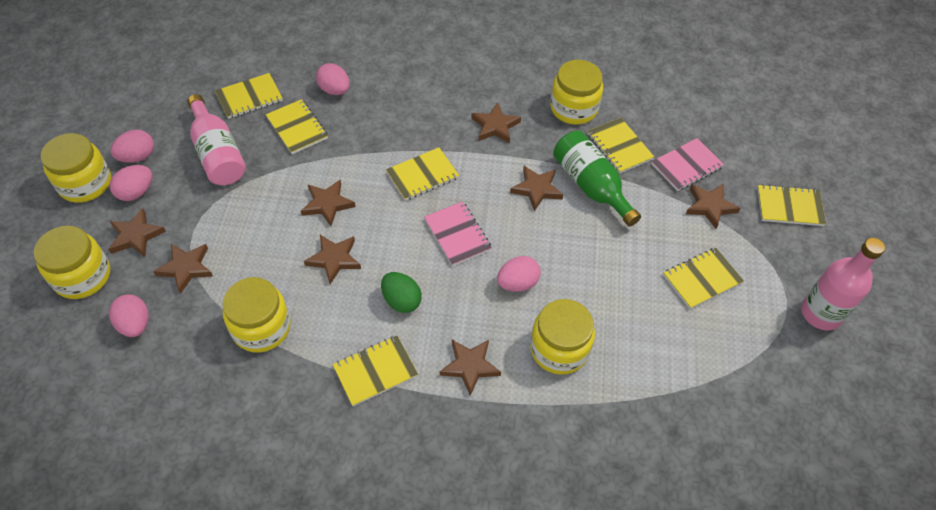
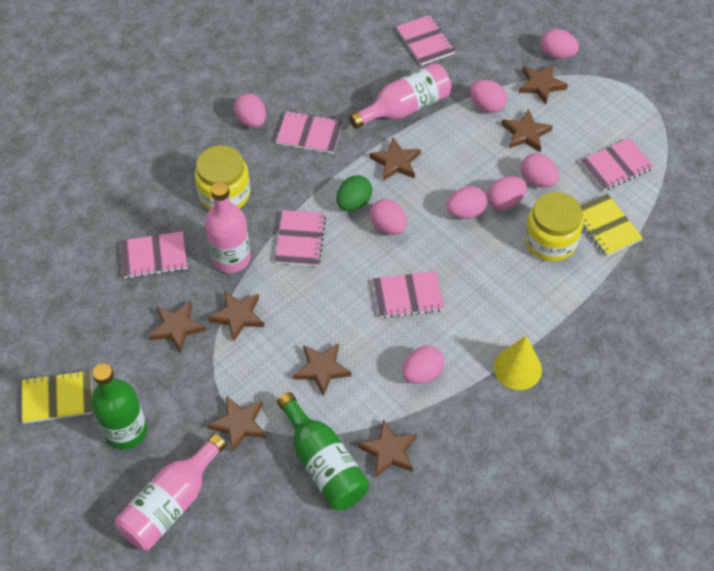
green bottle: 1 -> 2
pink bottle: 2 -> 3
pink egg: 5 -> 8
pink notebook: 2 -> 6
yellow cone: 0 -> 1
yellow jar: 5 -> 2
yellow notebook: 7 -> 2

